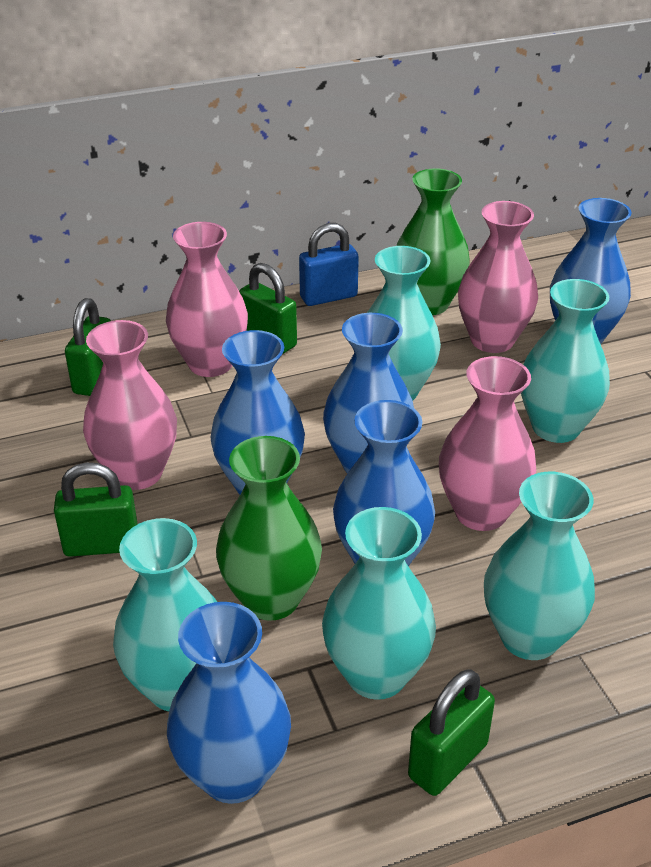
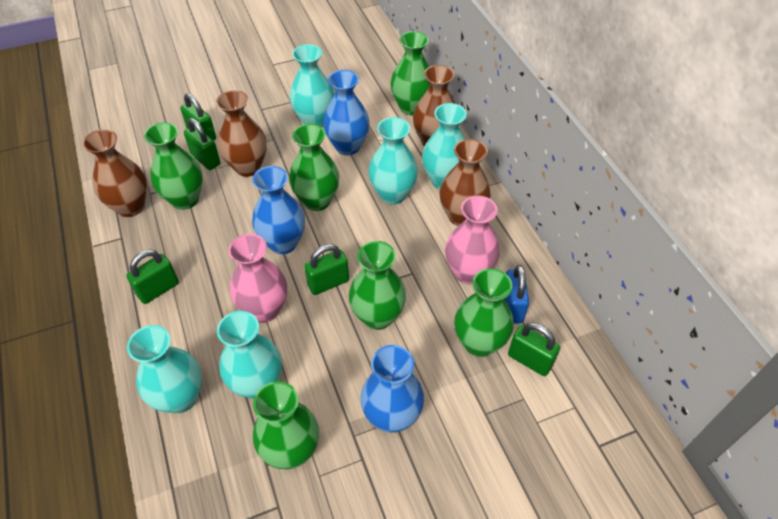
blue vase: 5 -> 3
brown vase: 0 -> 4
green padlock: 4 -> 5
green vase: 2 -> 6
pink vase: 4 -> 2

